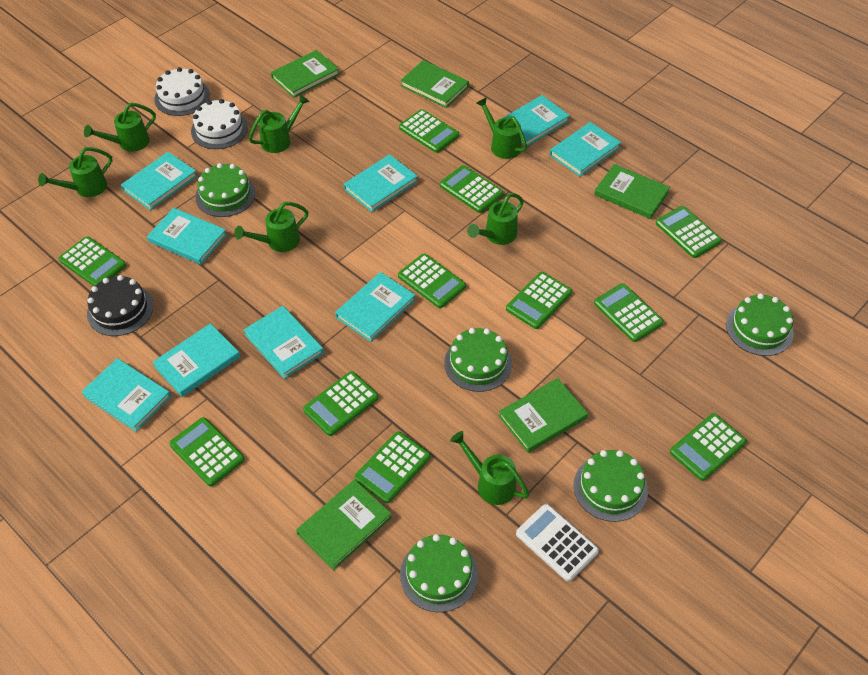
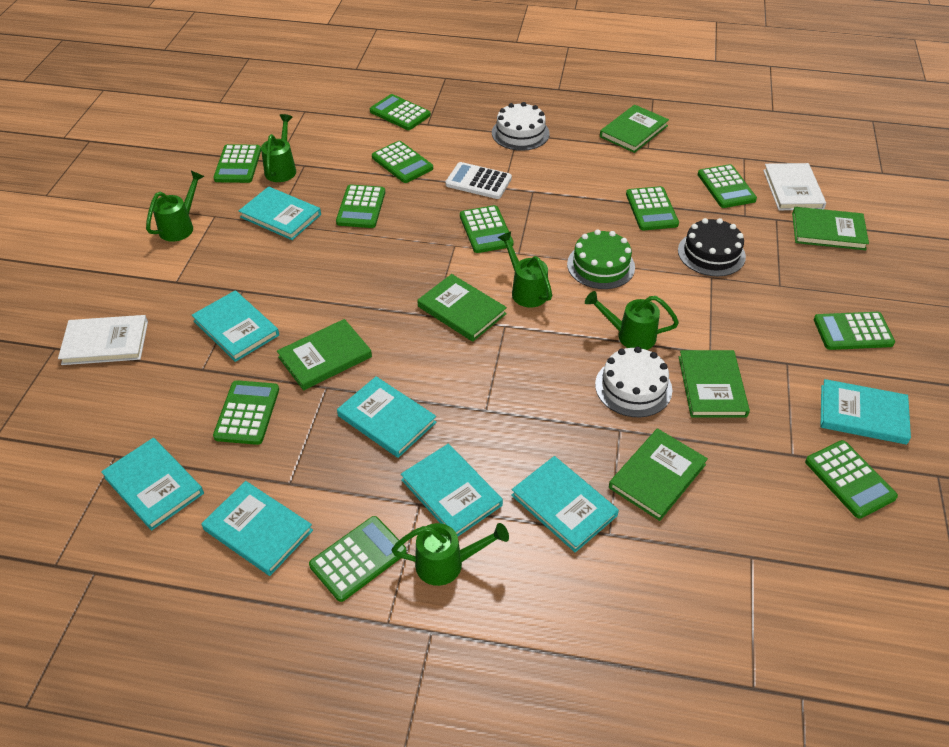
green book: 5 -> 6
green cake: 5 -> 1
green watering can: 7 -> 5
turquoise book: 9 -> 8
white book: 0 -> 2

